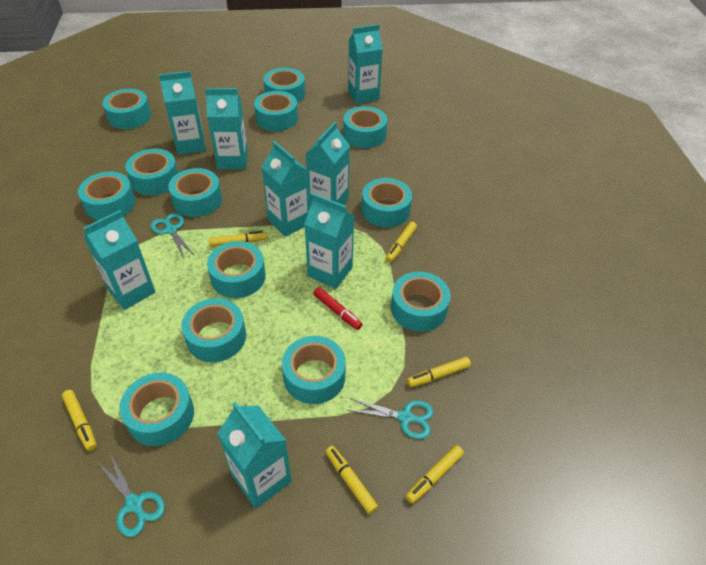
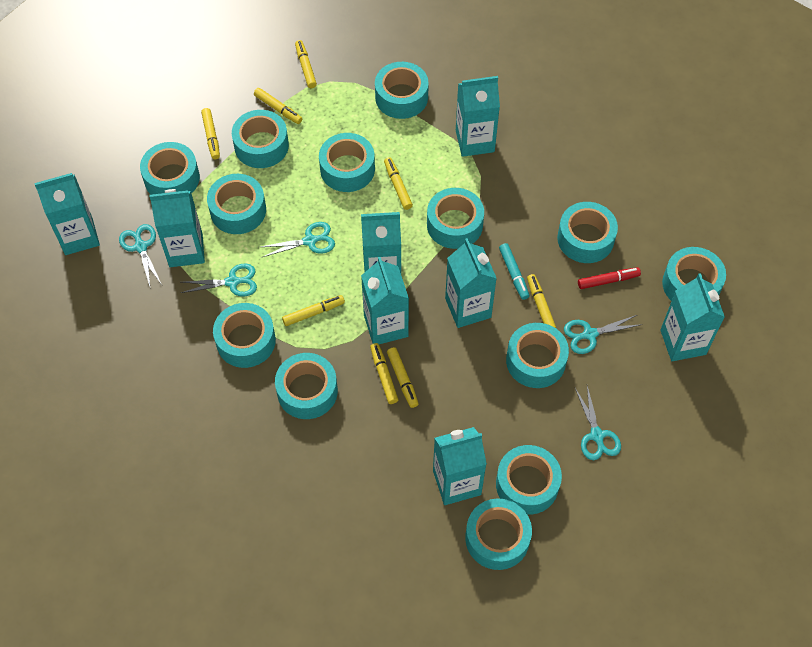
turquoise marker: 0 -> 1
turquoise scissors: 3 -> 5
yellow marker: 6 -> 8

